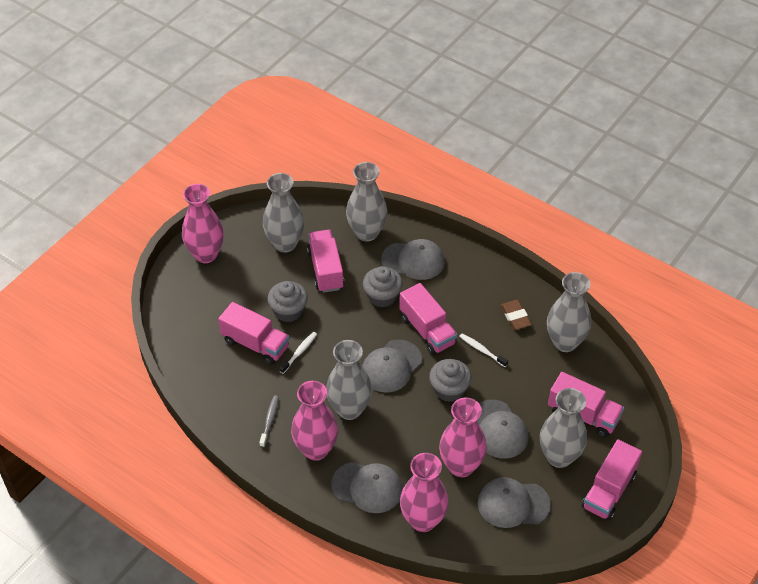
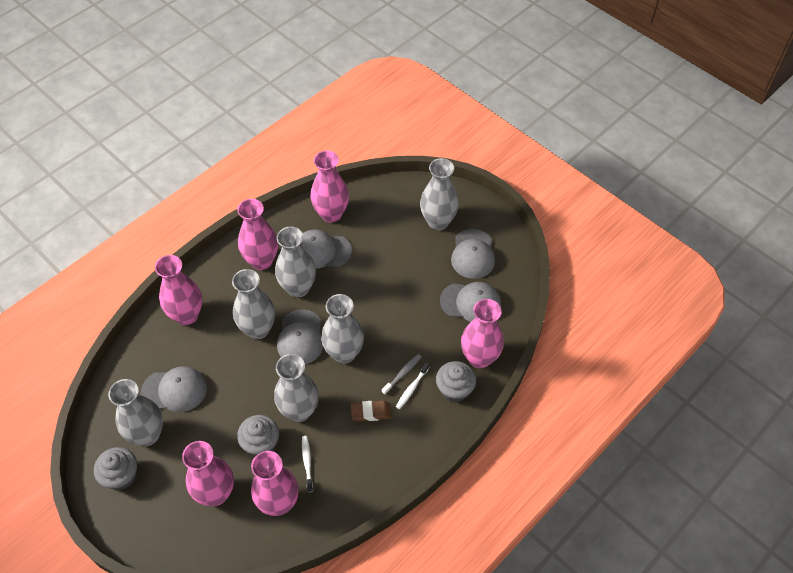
grey vase: 5 -> 6
pink truck: 5 -> 0
pink vase: 4 -> 6

